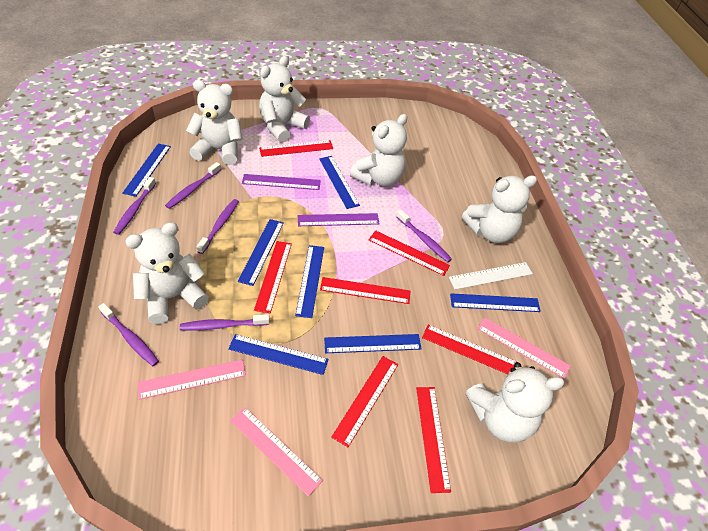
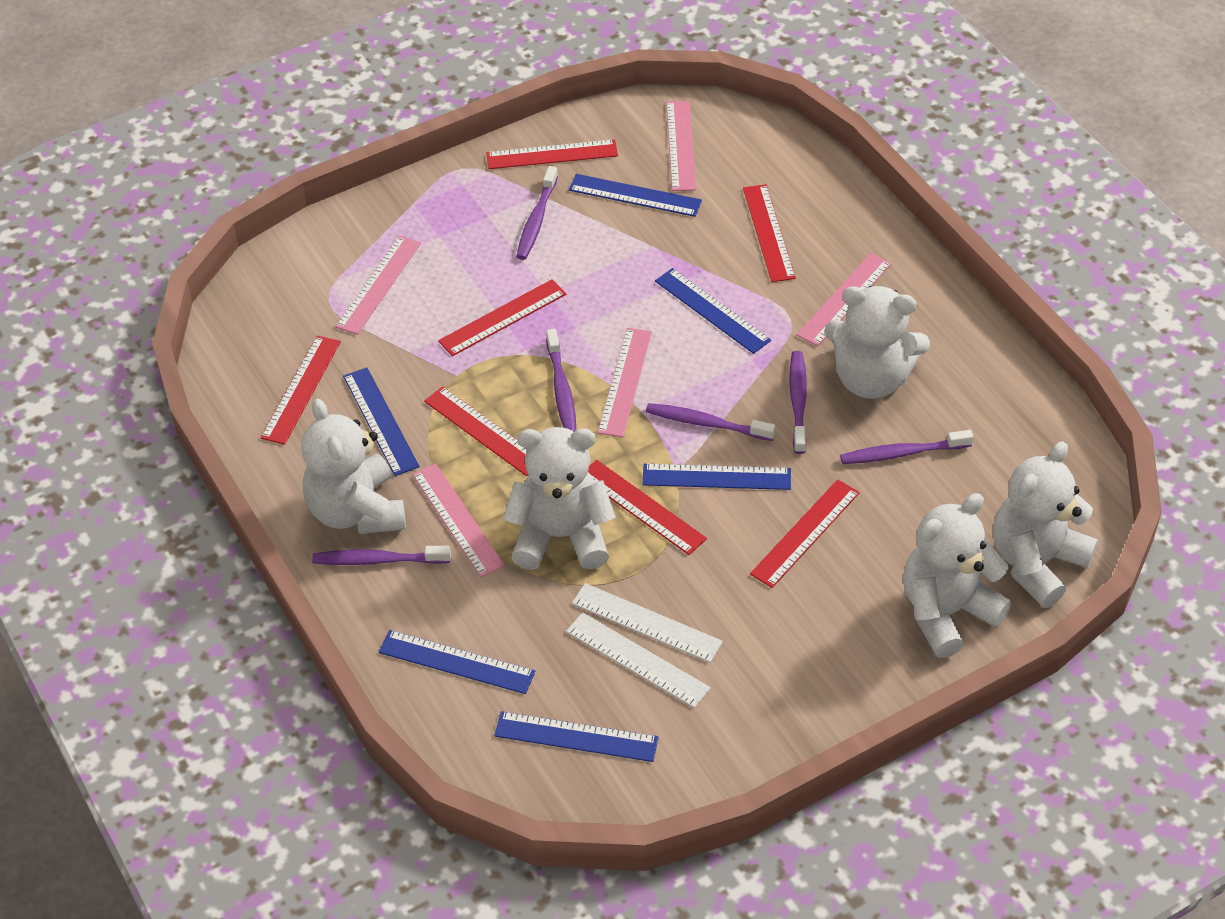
blue ruler: 7 -> 6
pink ruler: 3 -> 5
purple ruler: 2 -> 0
white ruler: 1 -> 2
white teddy bear: 6 -> 5

